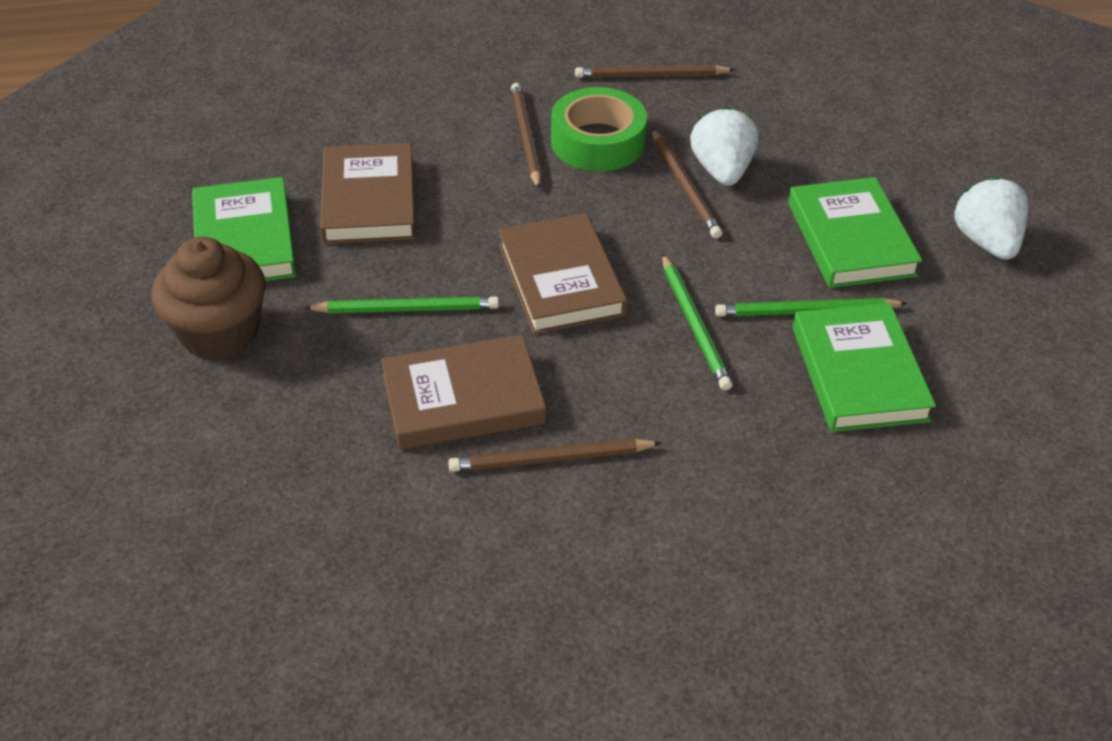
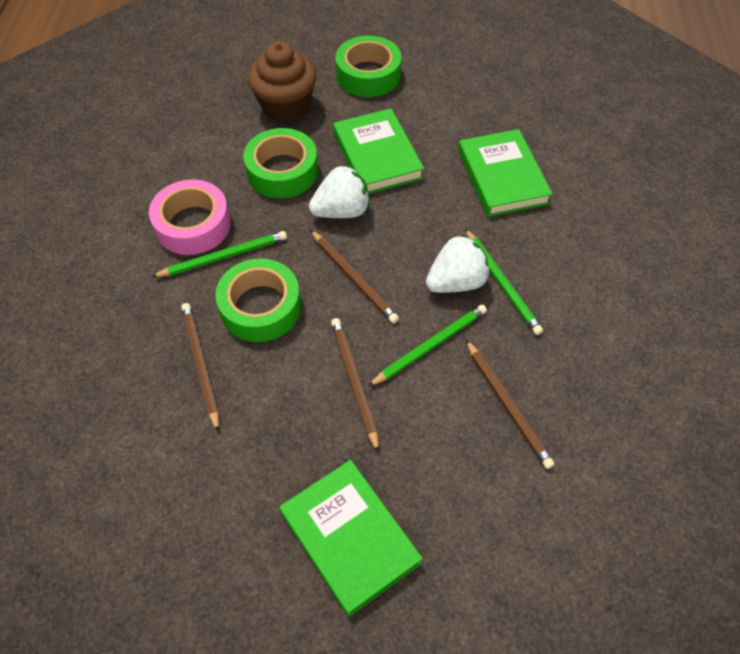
brown book: 3 -> 0
green tape: 1 -> 3
pink tape: 0 -> 1

